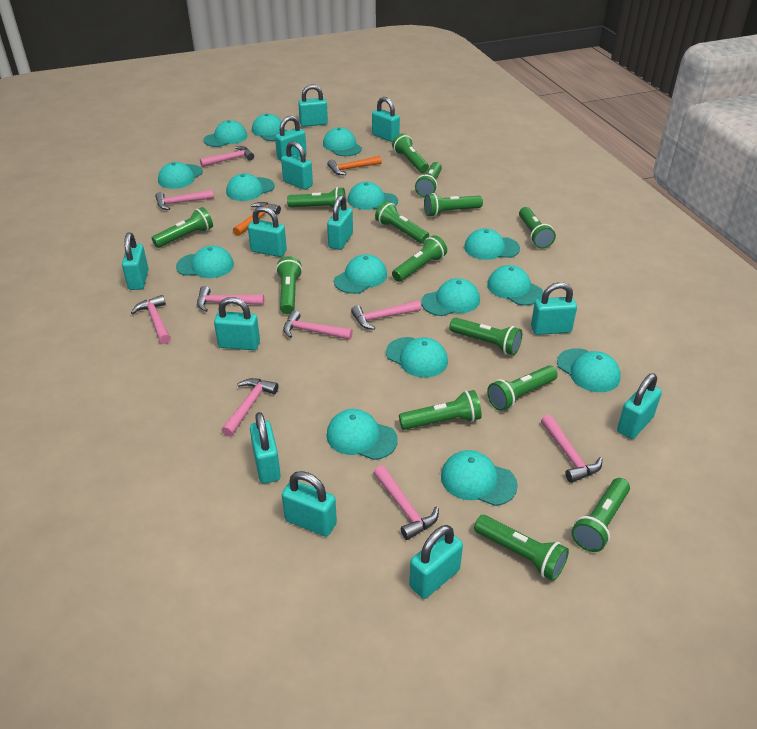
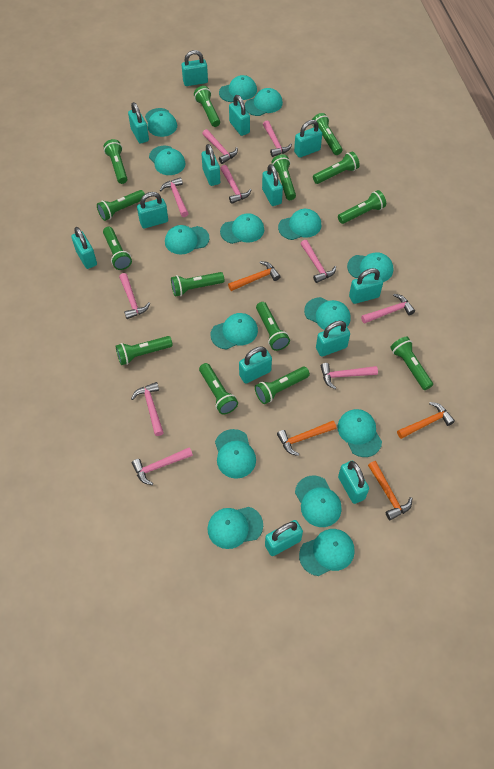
orange hammer: 2 -> 4
pink hammer: 9 -> 10

